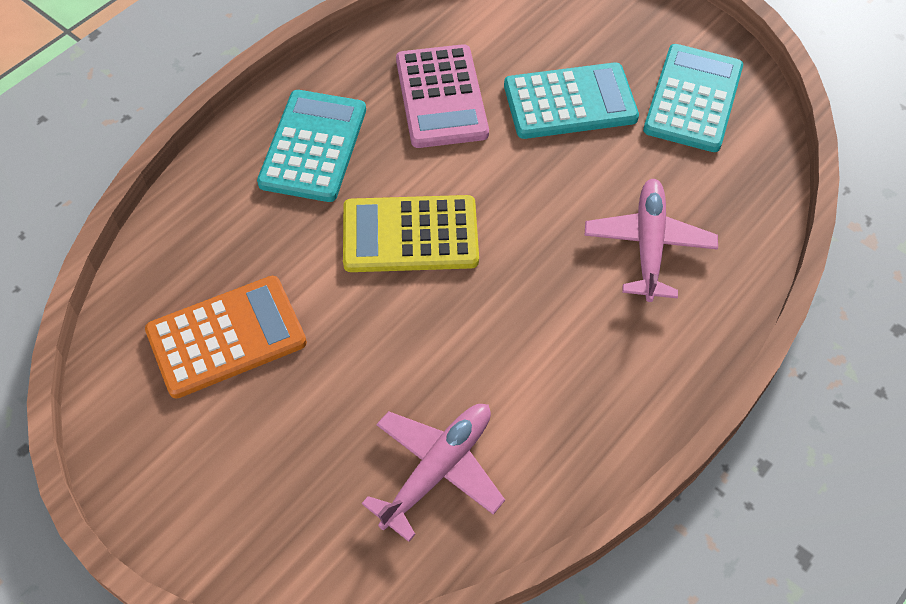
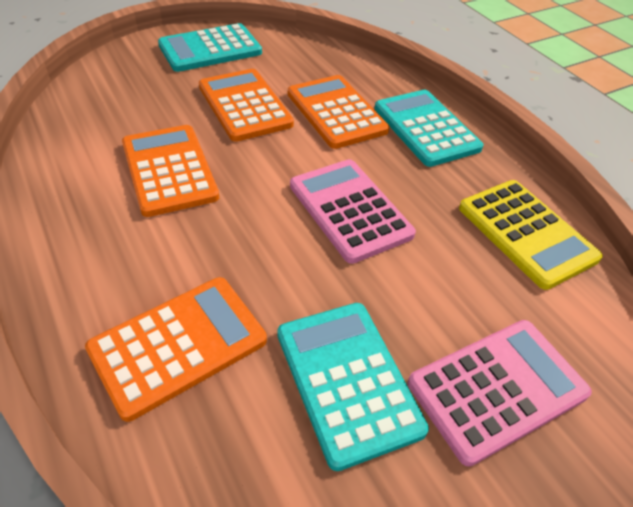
orange calculator: 1 -> 4
pink calculator: 1 -> 2
pink plane: 2 -> 0

